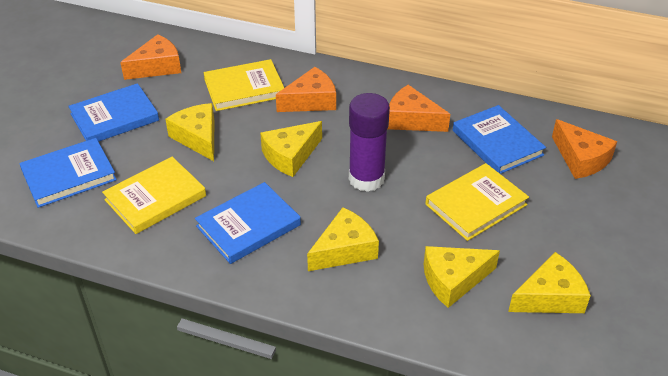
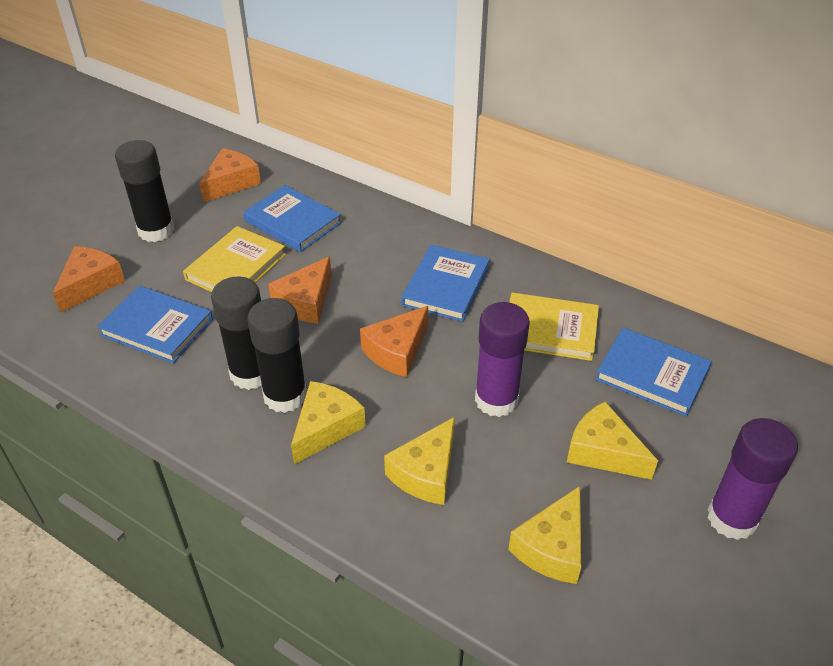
black glue stick: 0 -> 3
purple glue stick: 1 -> 2
yellow book: 3 -> 2
yellow cheese: 5 -> 4

